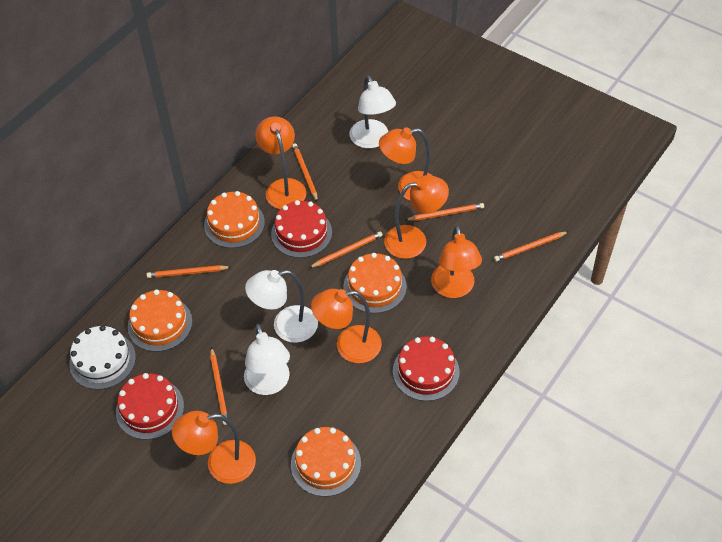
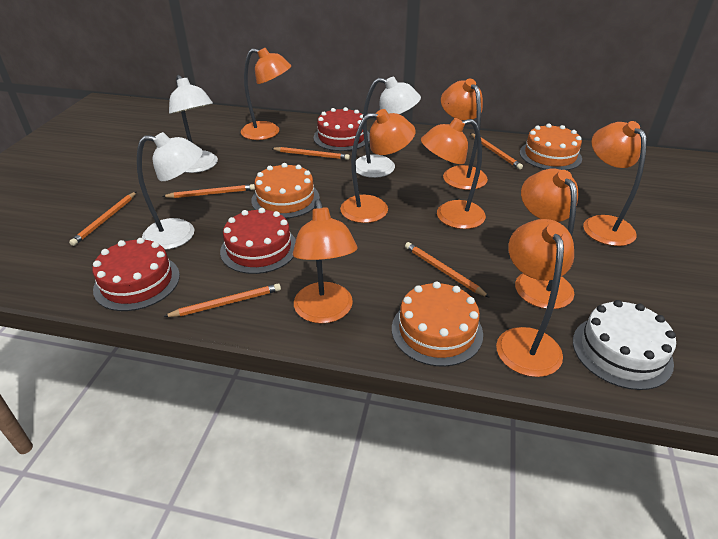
orange cake: 4 -> 3
orange lamp: 6 -> 8

